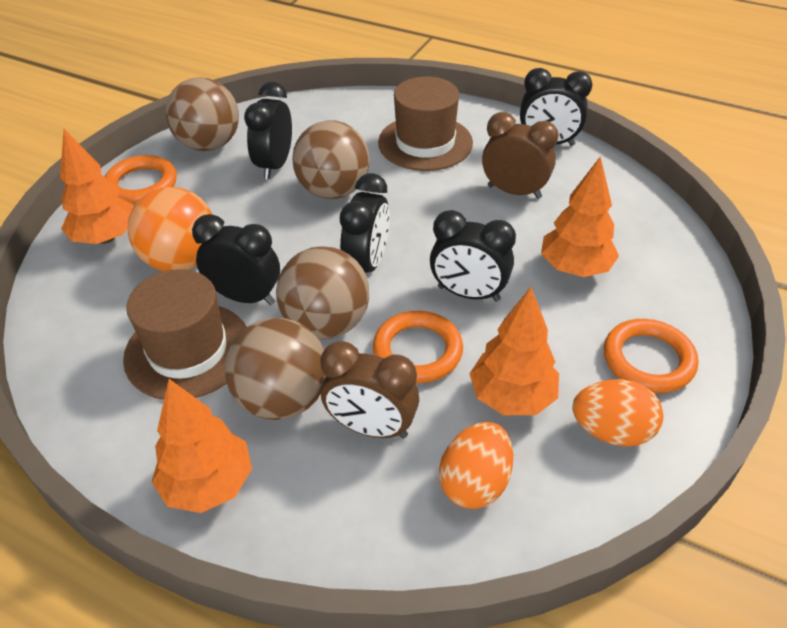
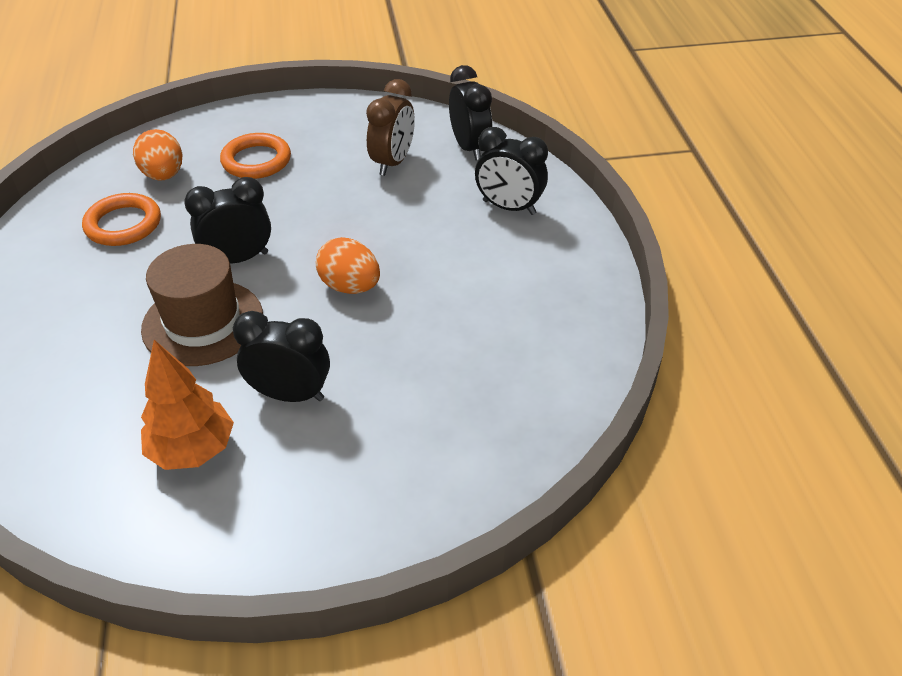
black clock: 5 -> 4
brown ball: 4 -> 0
brown clock: 2 -> 1
brown hat: 2 -> 1
orange ball: 1 -> 0
orange ring: 3 -> 2
orange tree: 4 -> 1

